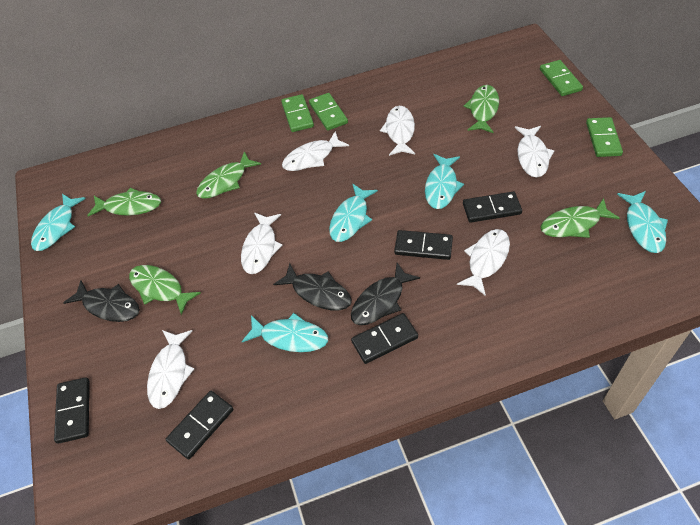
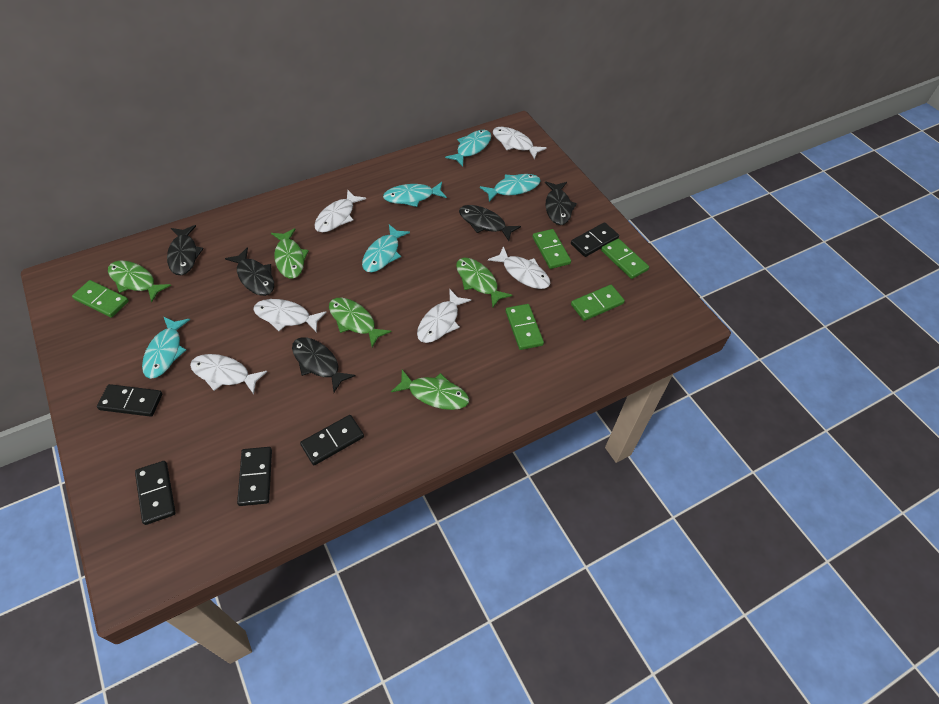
black fish: 3 -> 5
green domino: 4 -> 5

